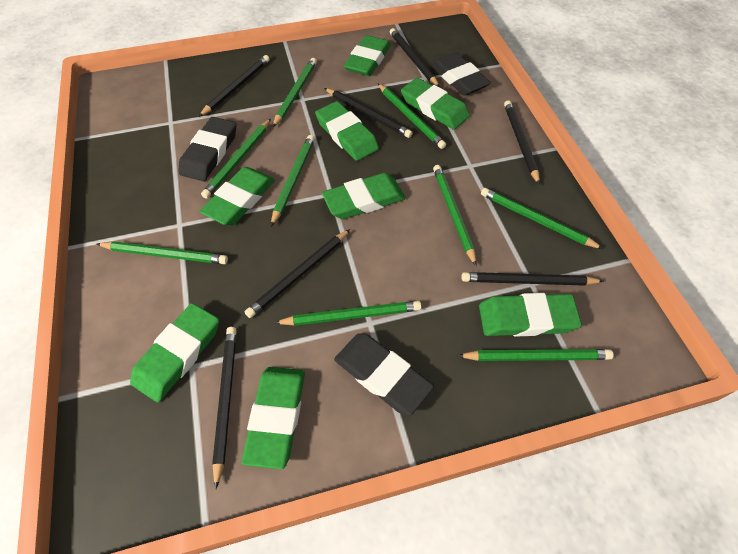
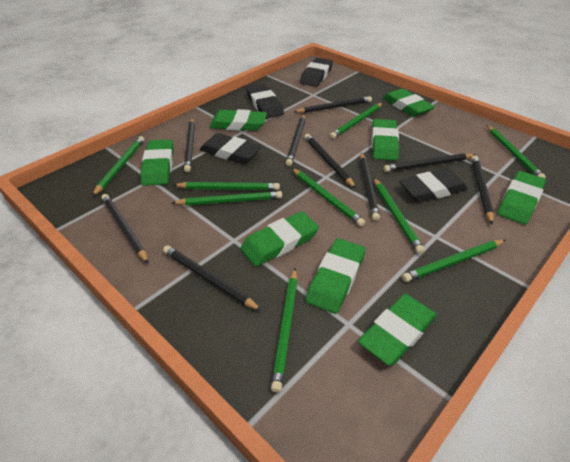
black eraser: 3 -> 4
black pencil: 7 -> 9

